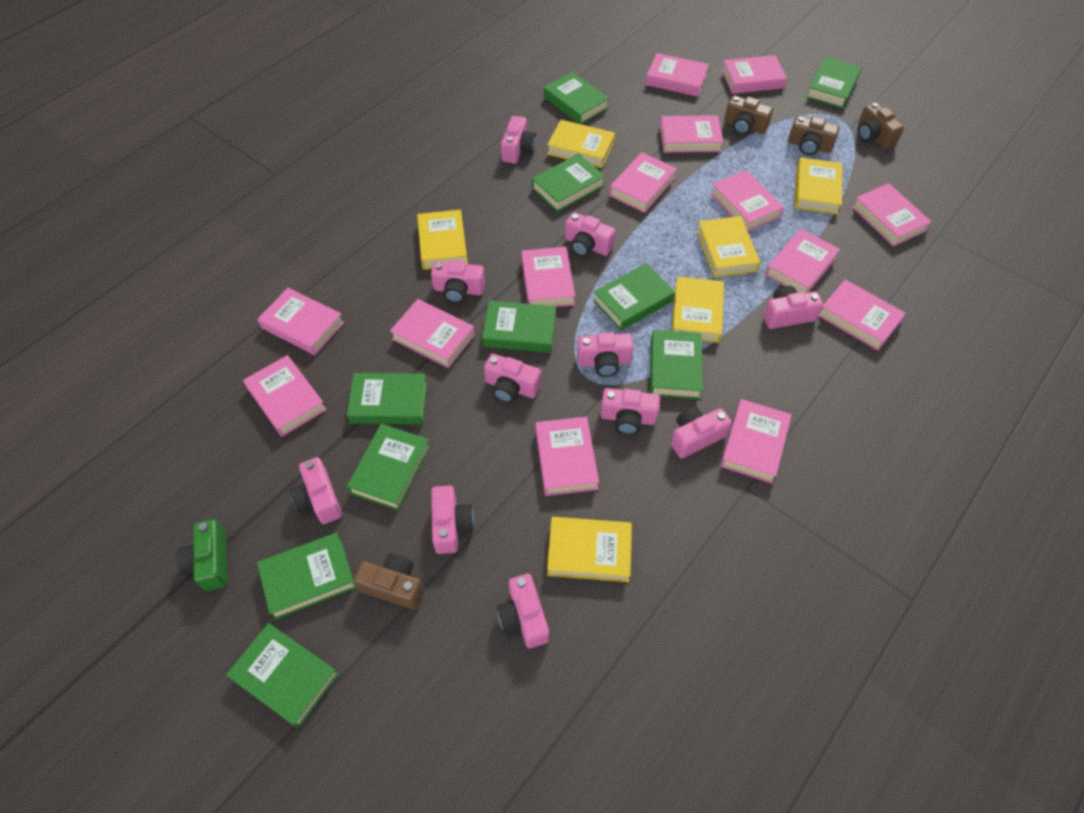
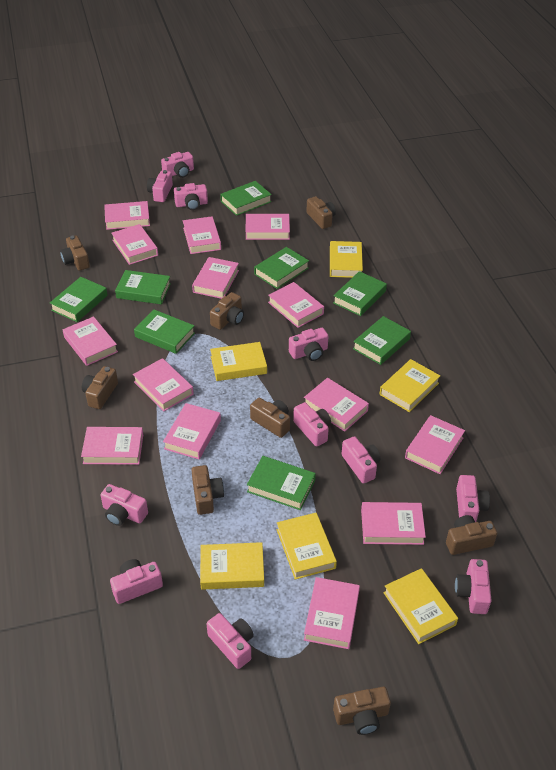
brown camera: 4 -> 8
green book: 10 -> 8
green camera: 1 -> 0

